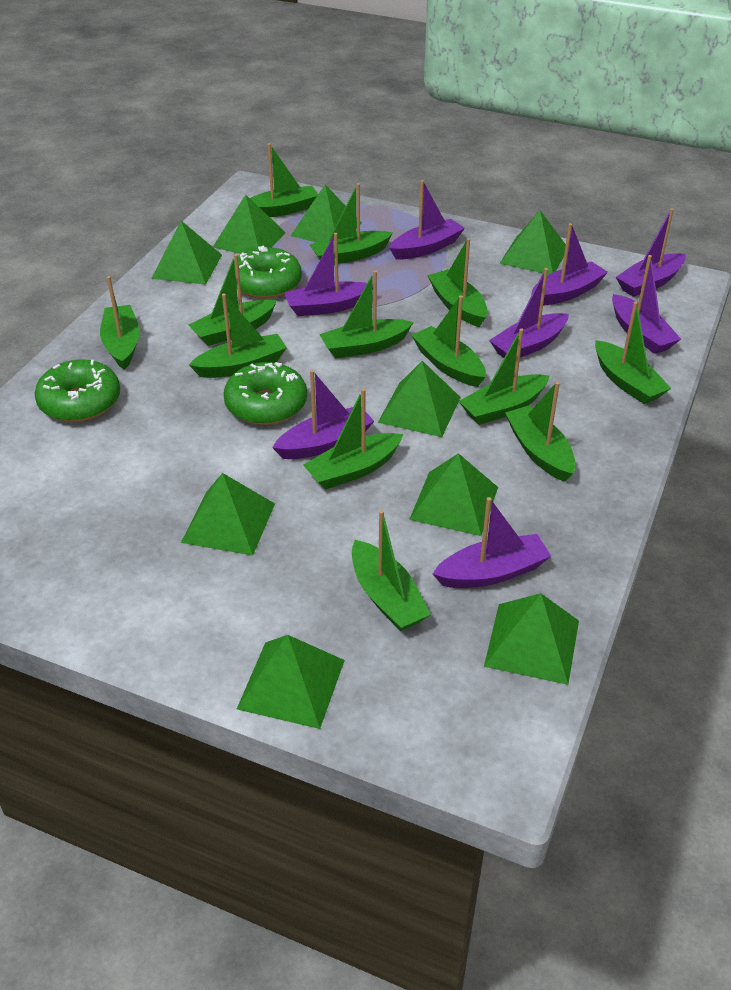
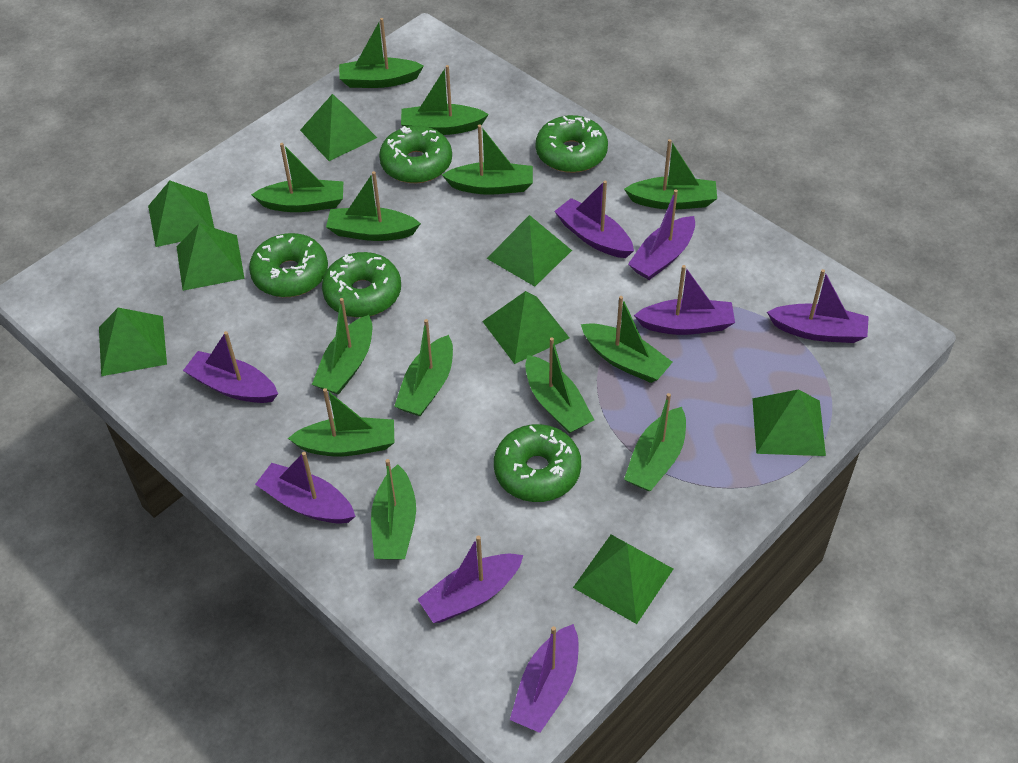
green donut: 3 -> 5
green pyramid: 9 -> 8

